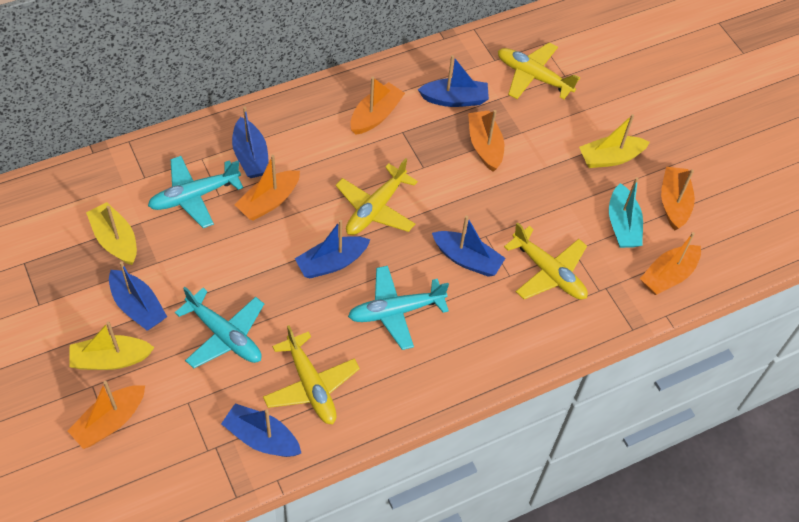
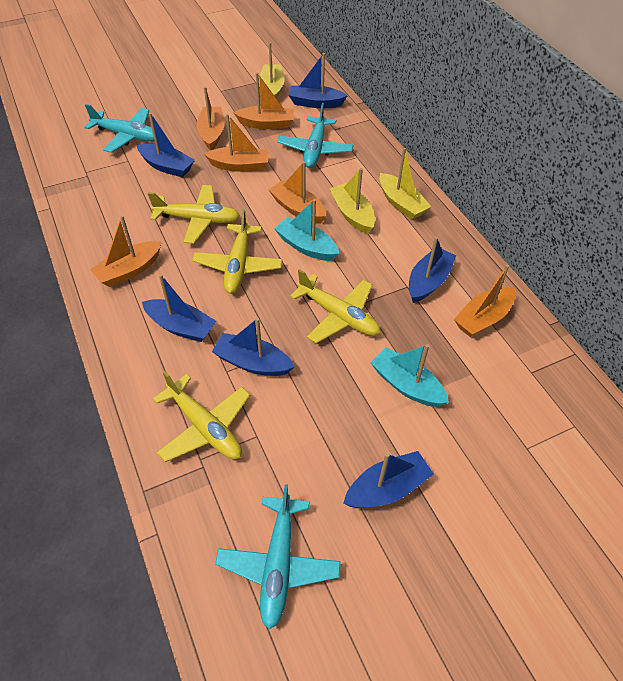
turquoise boat: 1 -> 2

